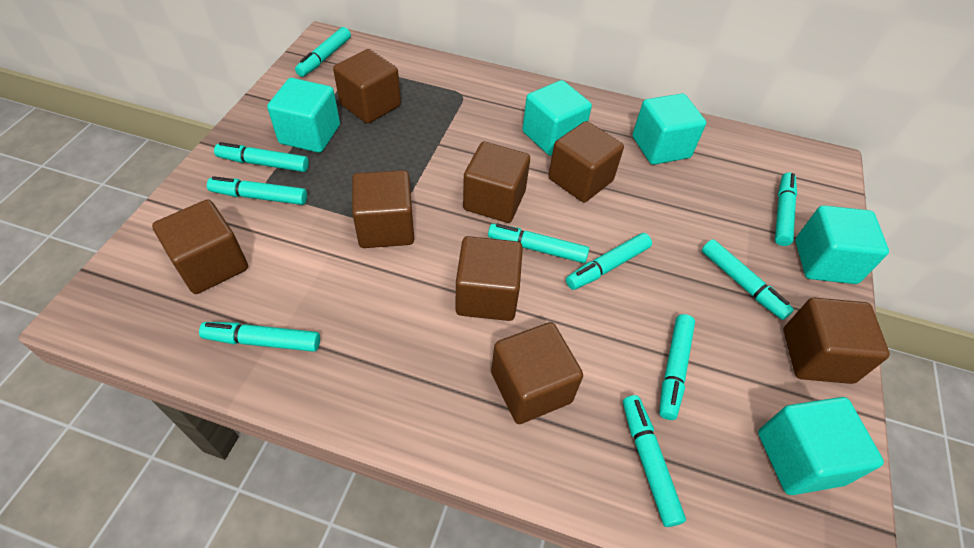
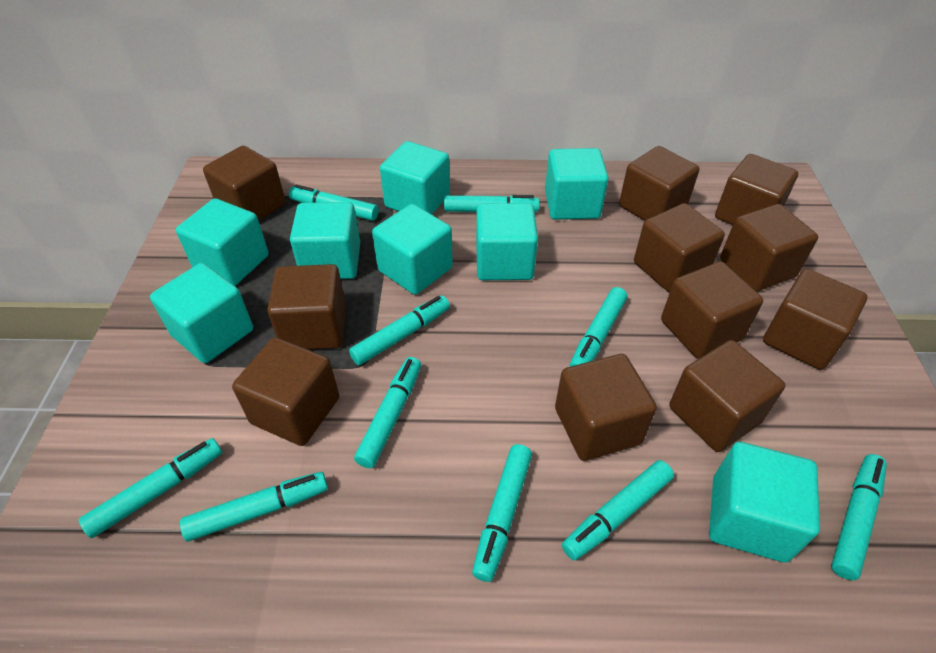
brown cube: 8 -> 11
turquoise cube: 5 -> 8

